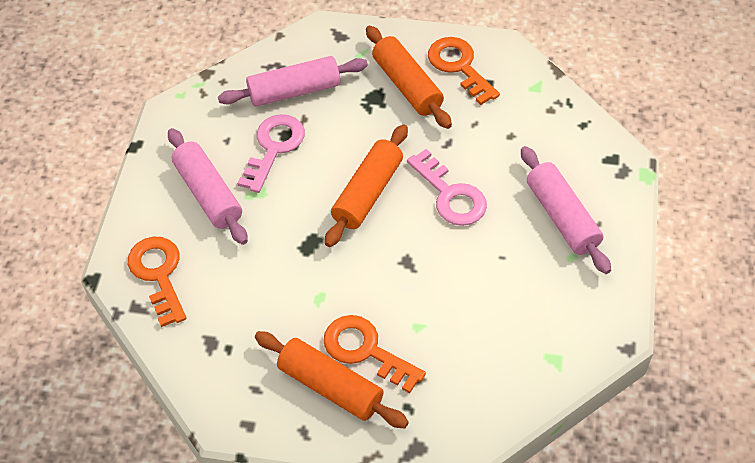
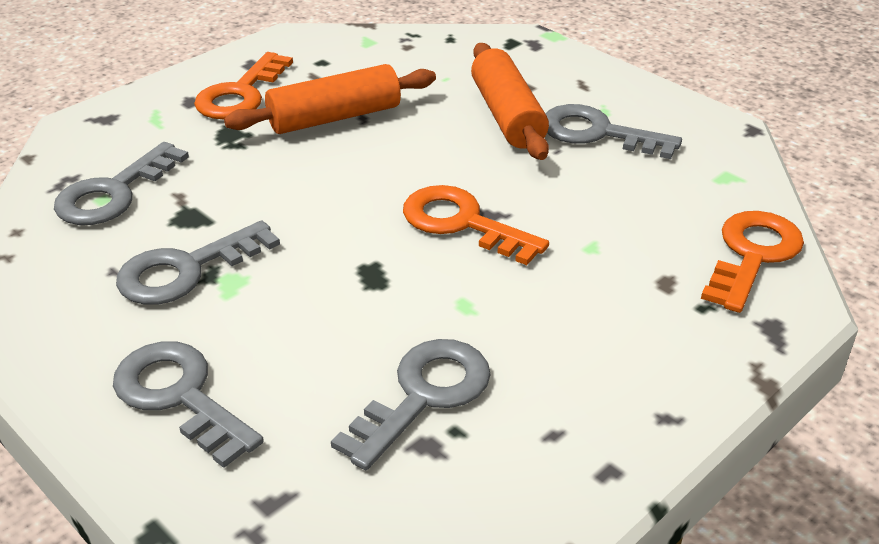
grey key: 0 -> 5
orange rolling pin: 3 -> 2
pink key: 2 -> 0
pink rolling pin: 3 -> 0

